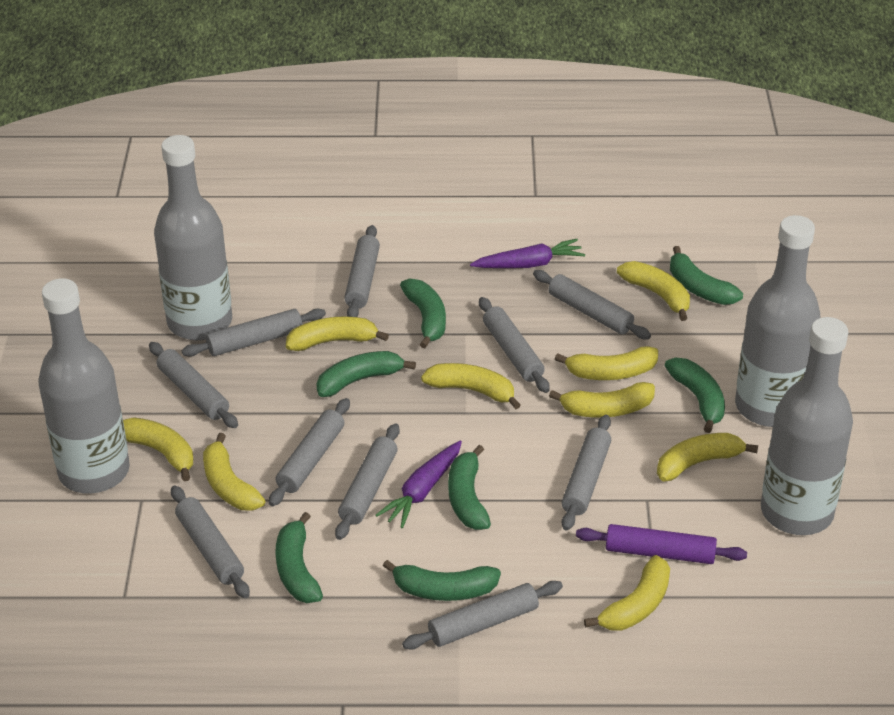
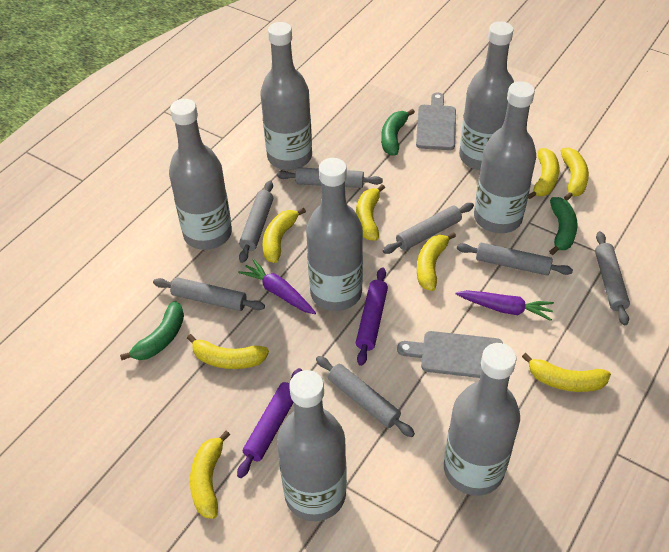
green banana: 7 -> 3
grey bottle: 4 -> 7
grey cutting board: 0 -> 2
grey rolling pin: 10 -> 7
purple rolling pin: 1 -> 2
yellow banana: 9 -> 8

